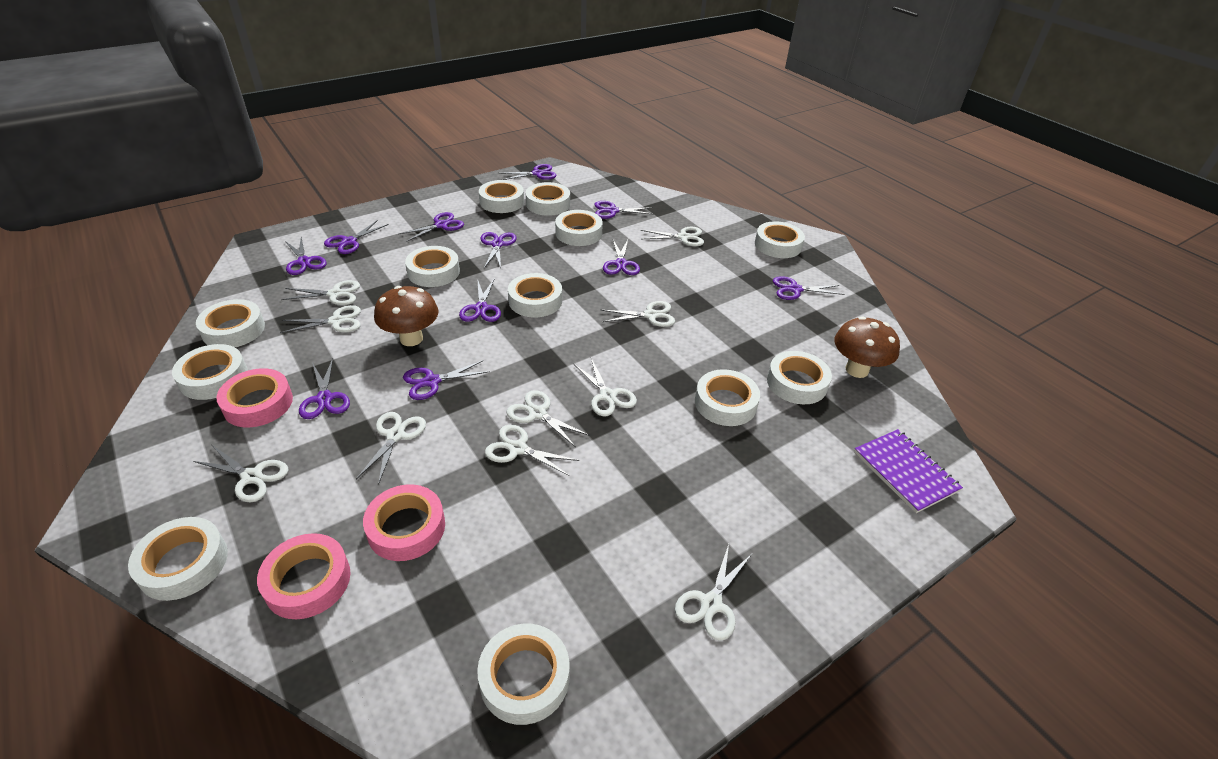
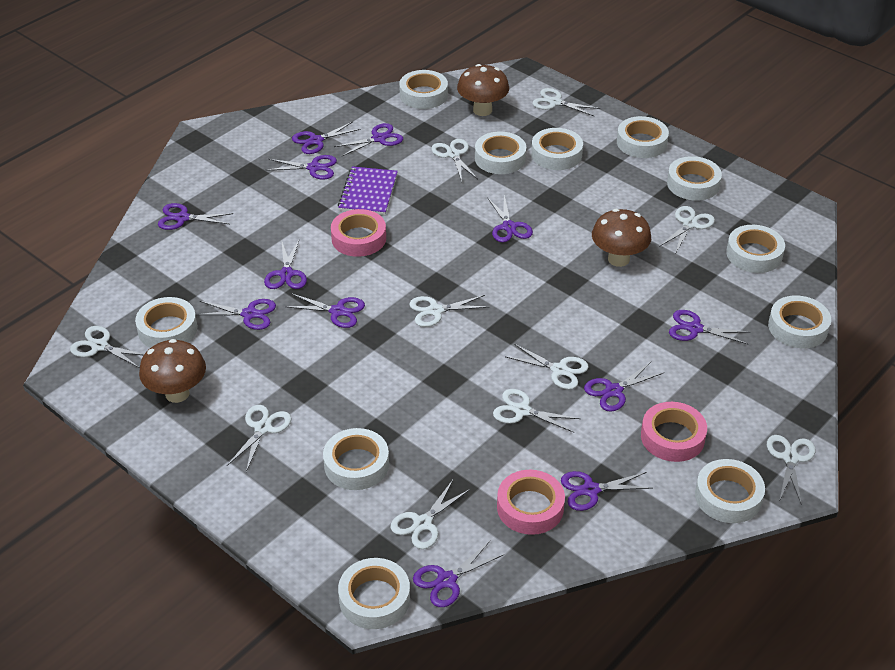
brown mushroom: 2 -> 3
purple scissors: 11 -> 12
white tape: 12 -> 11

